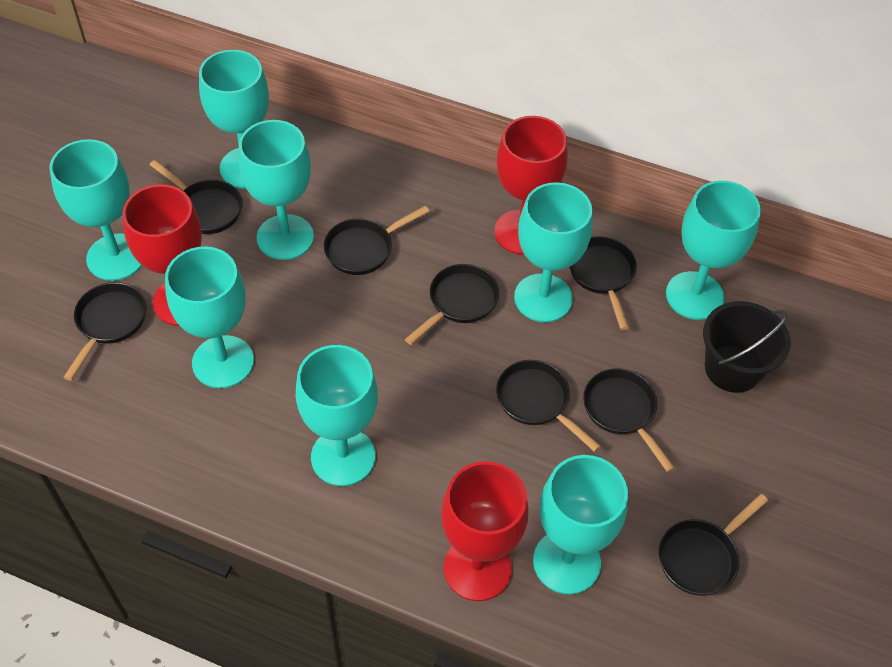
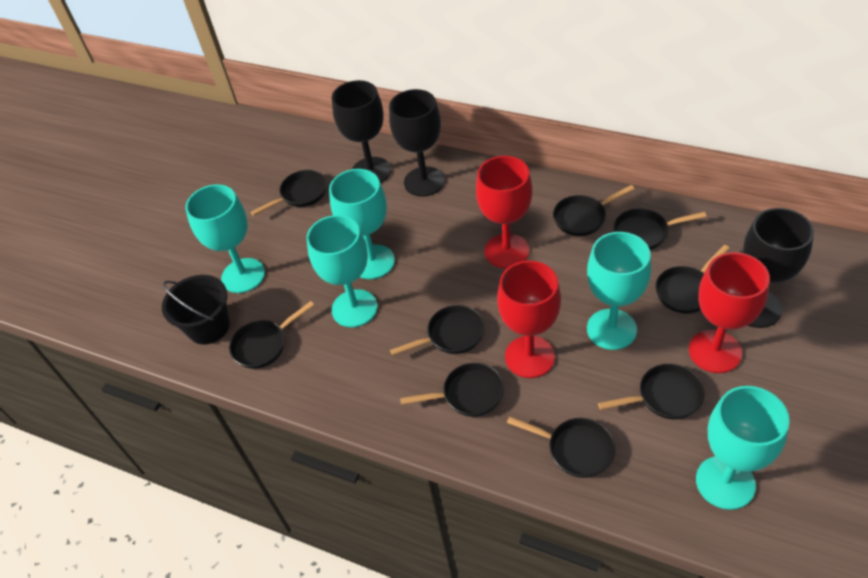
black goblet: 0 -> 3
black pan: 8 -> 9
turquoise goblet: 8 -> 5

